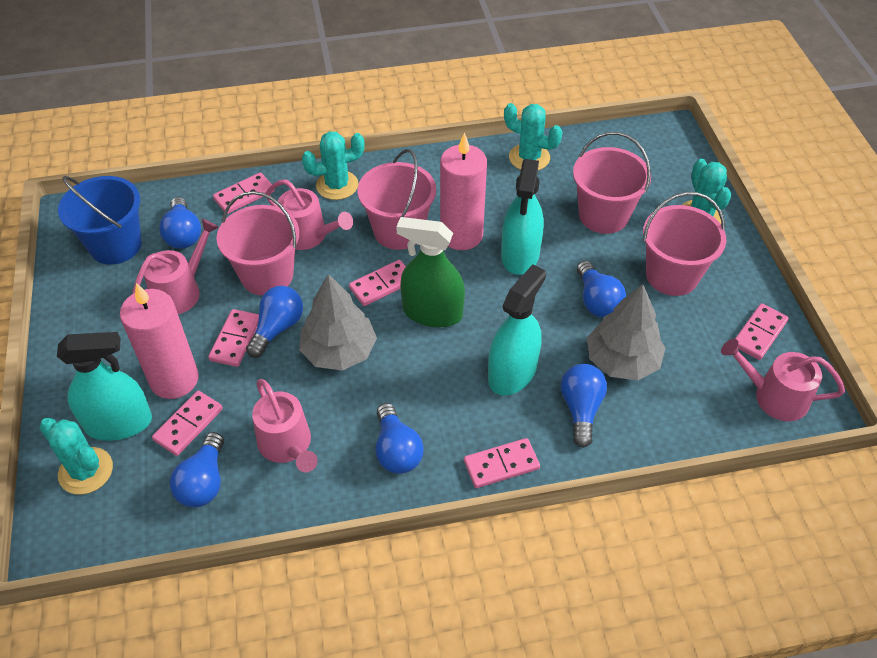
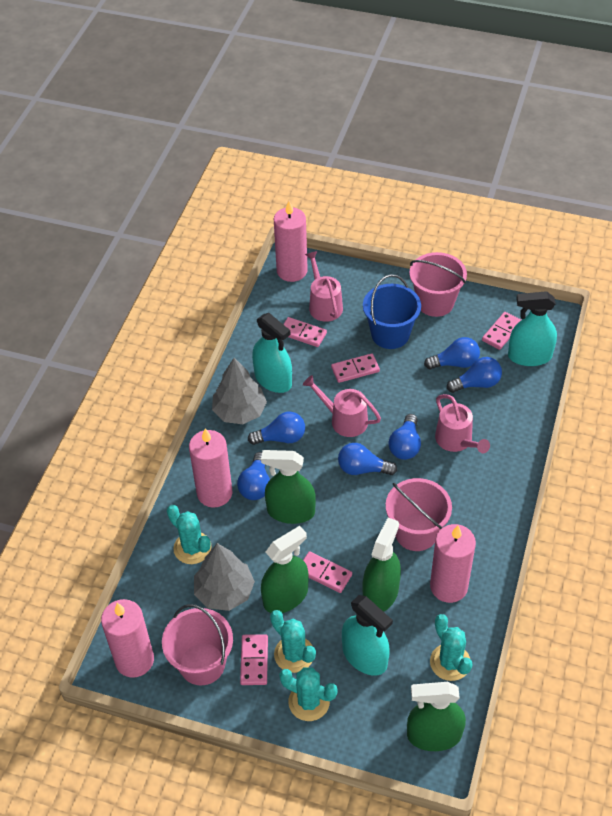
green spray bottle: 1 -> 4
pink bucket: 4 -> 3
pink candle: 2 -> 4
pink domino: 6 -> 5
pink watering can: 4 -> 3

